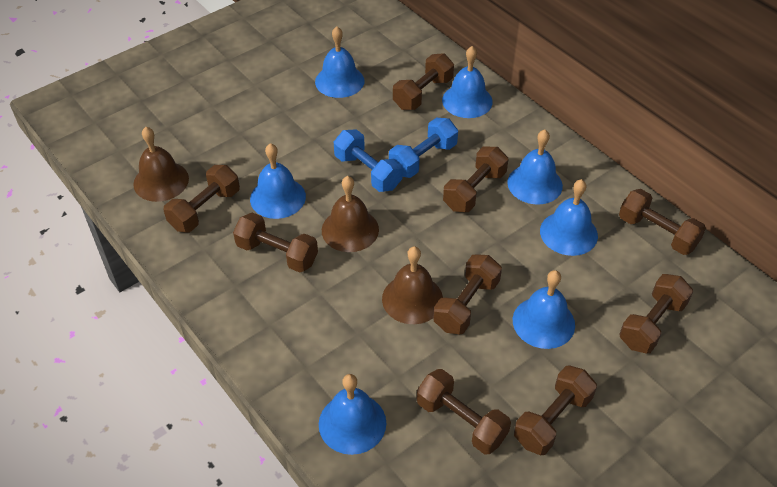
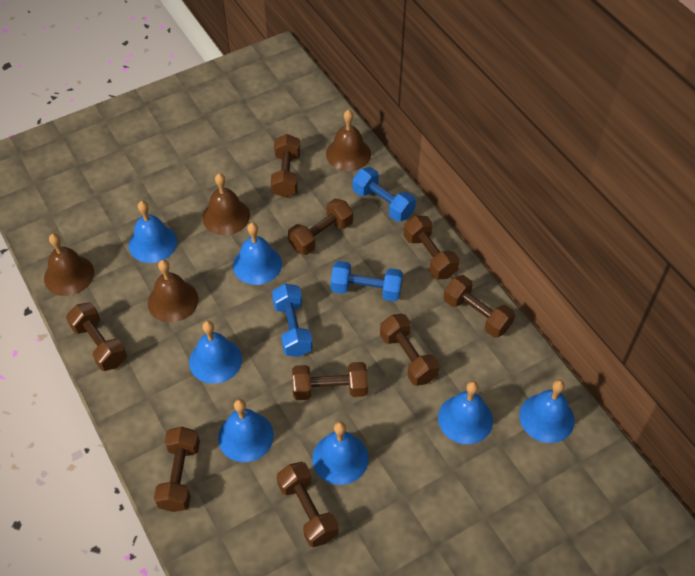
blue dumbbell: 2 -> 3
brown bell: 3 -> 4

